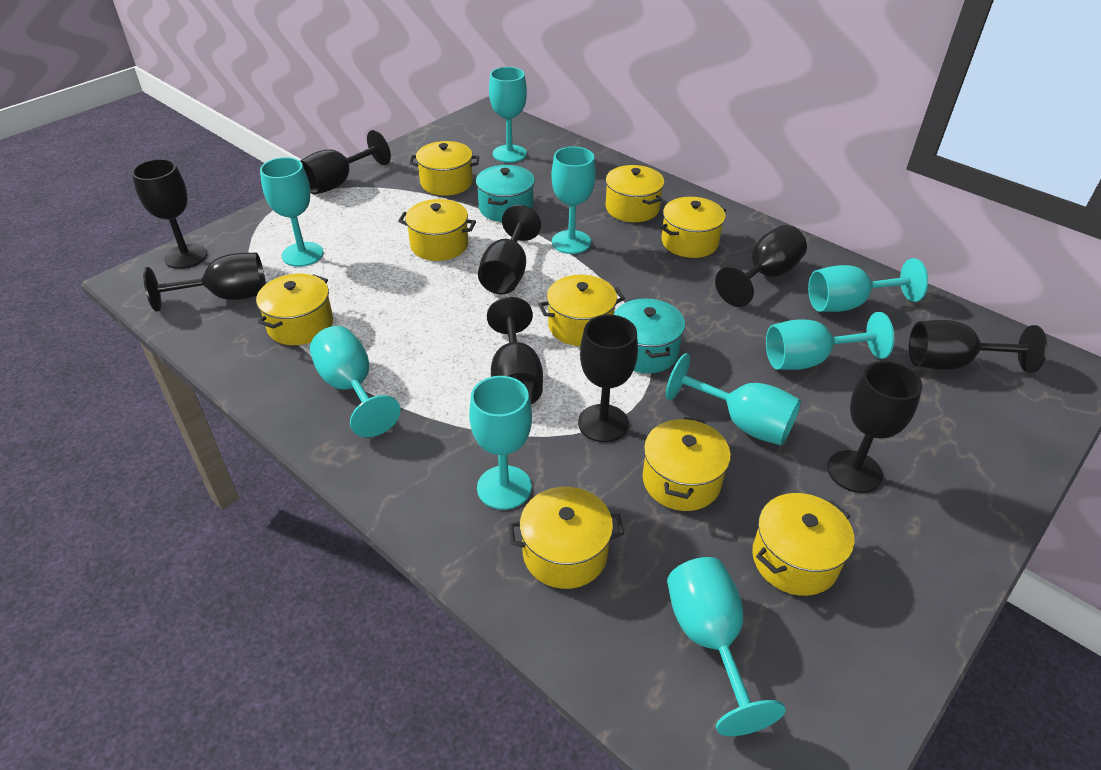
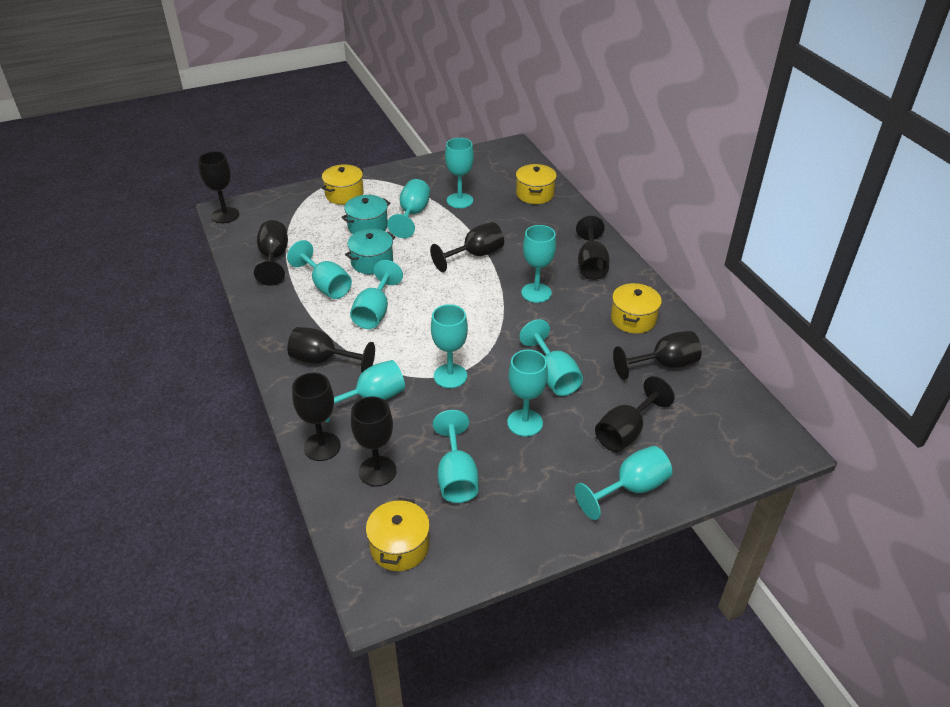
turquoise goblet: 9 -> 11
yellow pot: 9 -> 4

